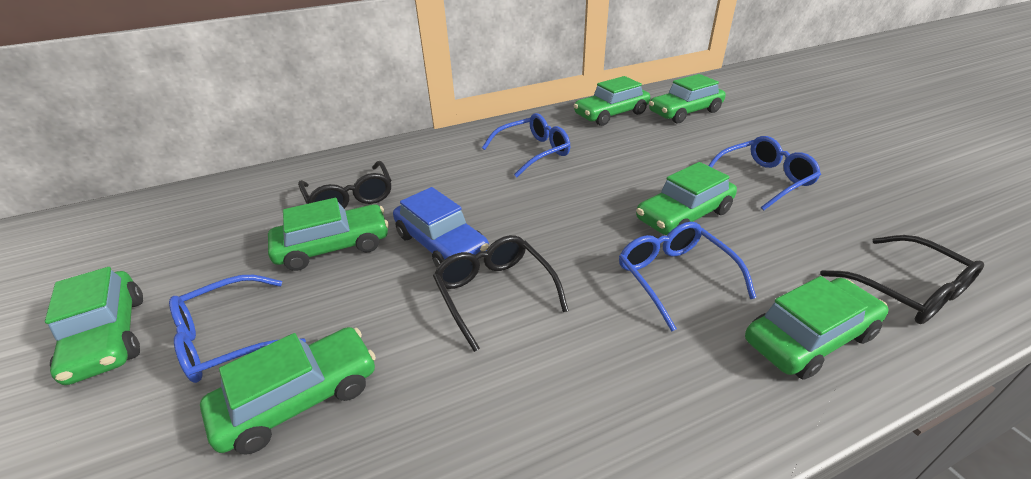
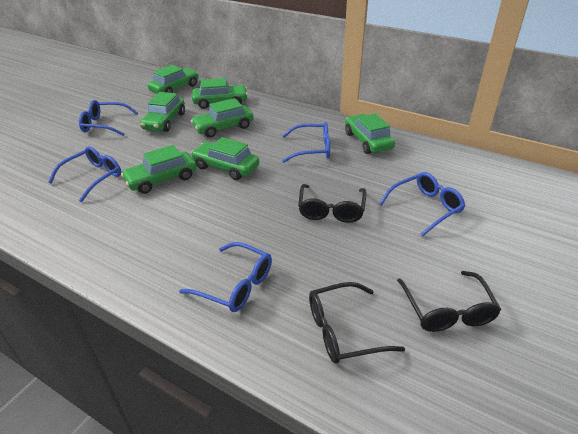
blue car: 1 -> 0
blue glasses: 4 -> 5

